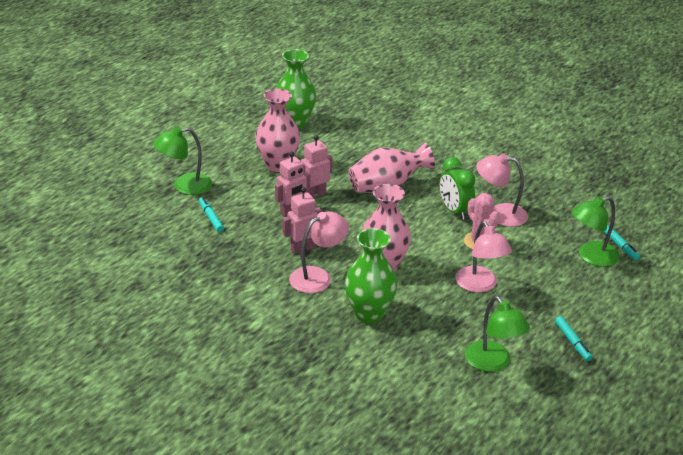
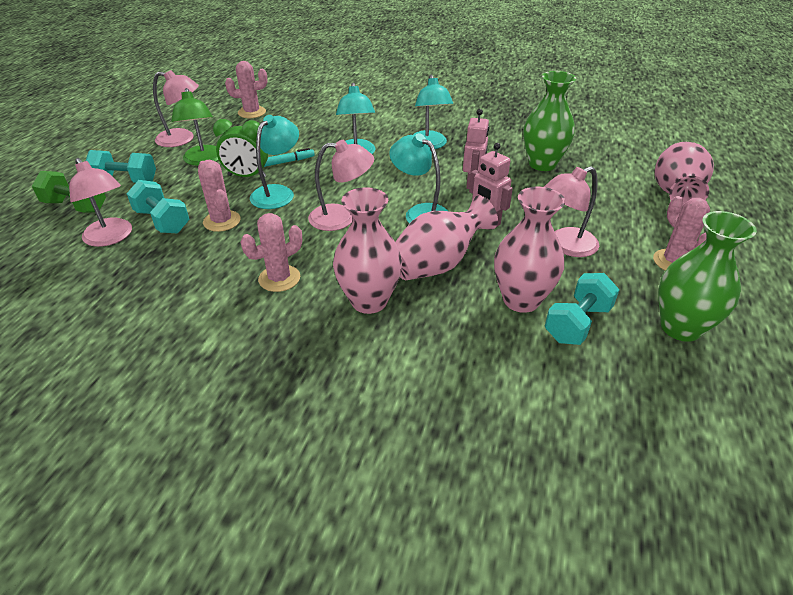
green dumbbell: 0 -> 1
green lamp: 3 -> 1
pink cactus: 1 -> 4
pink lamp: 3 -> 4
pink robot: 3 -> 2
pink vase: 3 -> 4
turquoise dumbbell: 0 -> 3
turquoise lamp: 0 -> 4
turquoise marker: 3 -> 1

